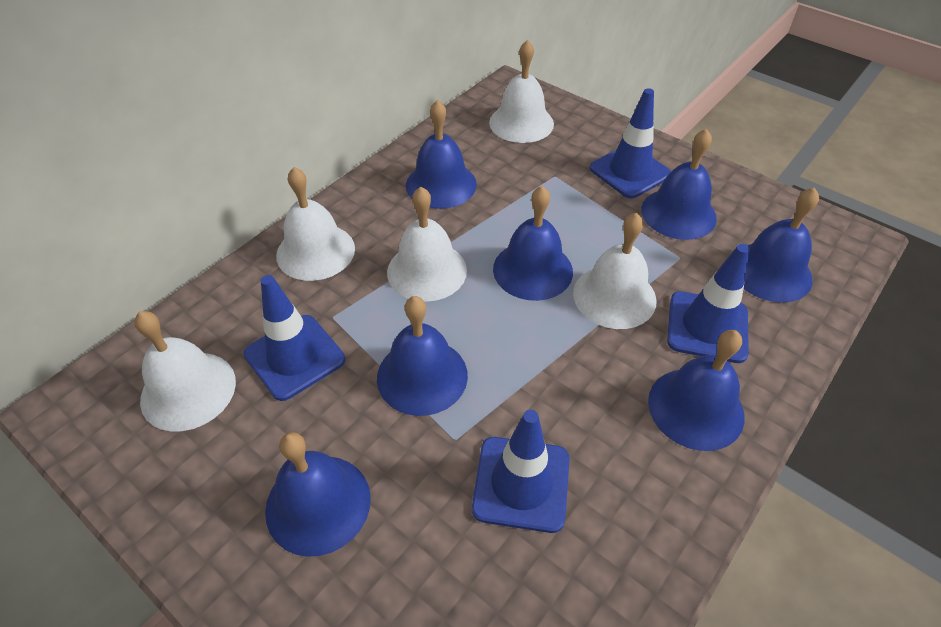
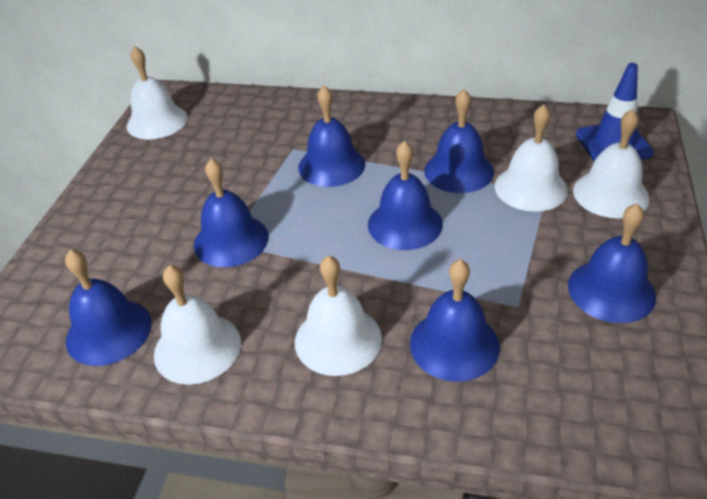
blue traffic cone: 4 -> 1

